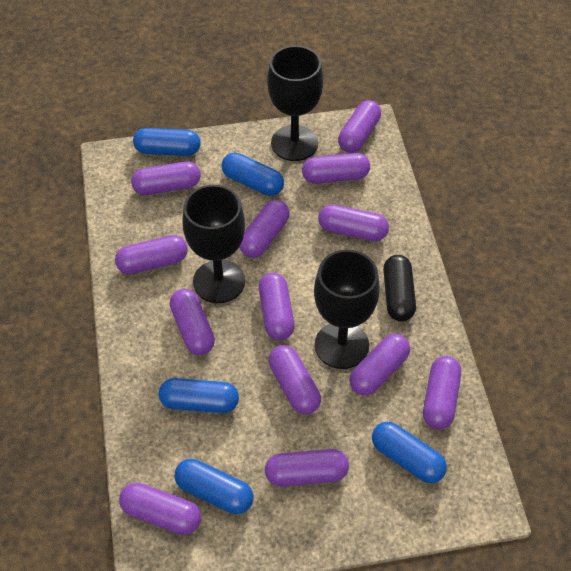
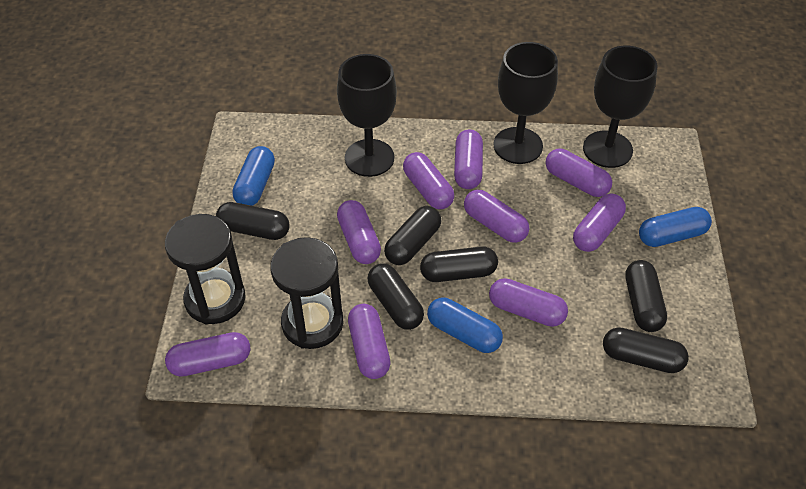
black capsule: 1 -> 6
black hourglass: 0 -> 2
blue capsule: 5 -> 3
purple capsule: 13 -> 9

